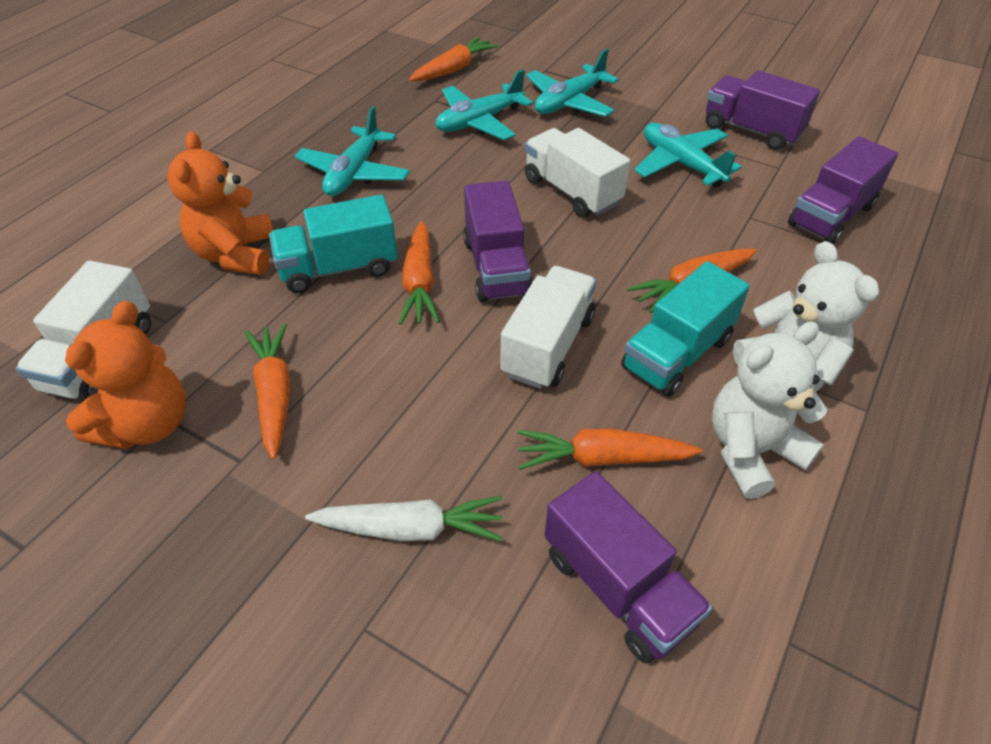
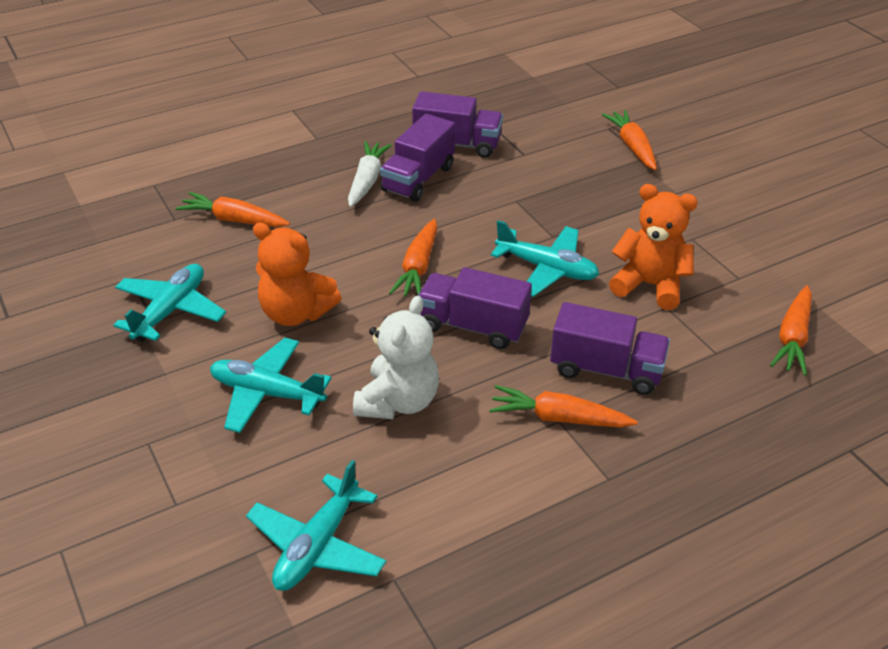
turquoise truck: 2 -> 0
white teddy bear: 2 -> 1
white truck: 3 -> 0

